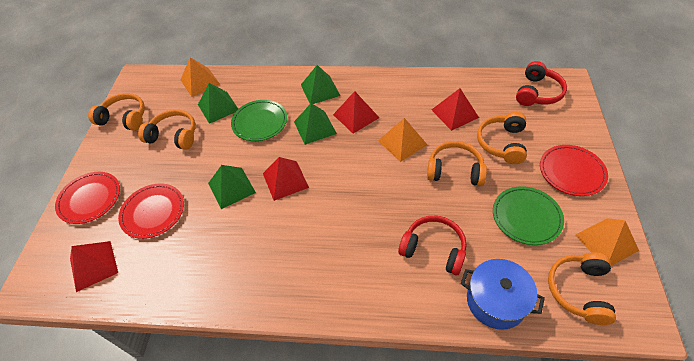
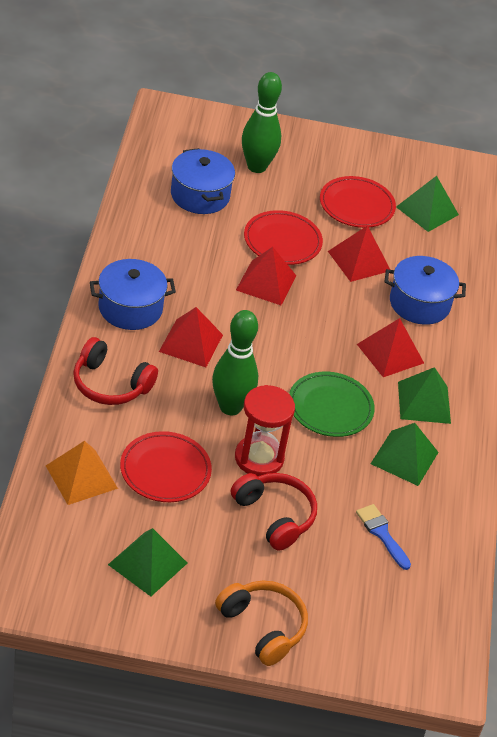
blue brush: 0 -> 1
blue pot: 1 -> 3
green bowling pin: 0 -> 2
green plate: 2 -> 1
orange headphones: 5 -> 1
orange pyramid: 3 -> 1
red hourglass: 0 -> 1

